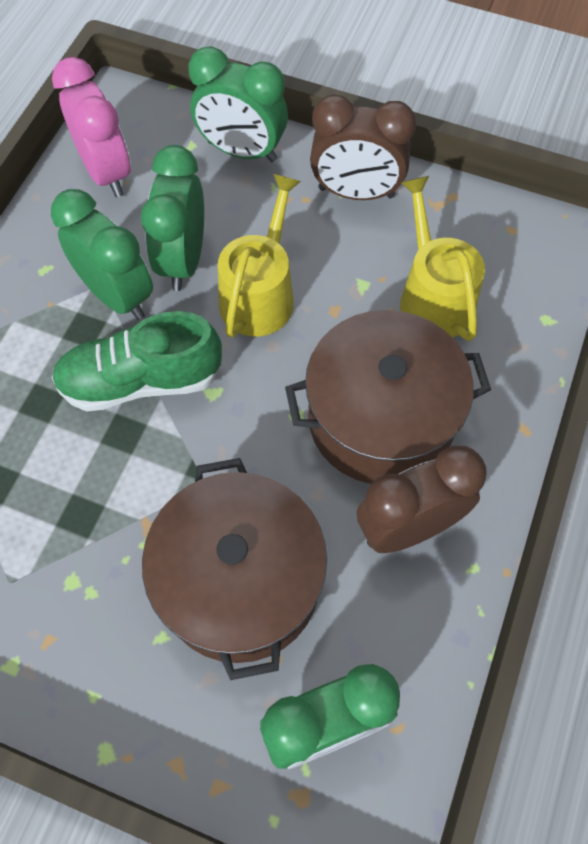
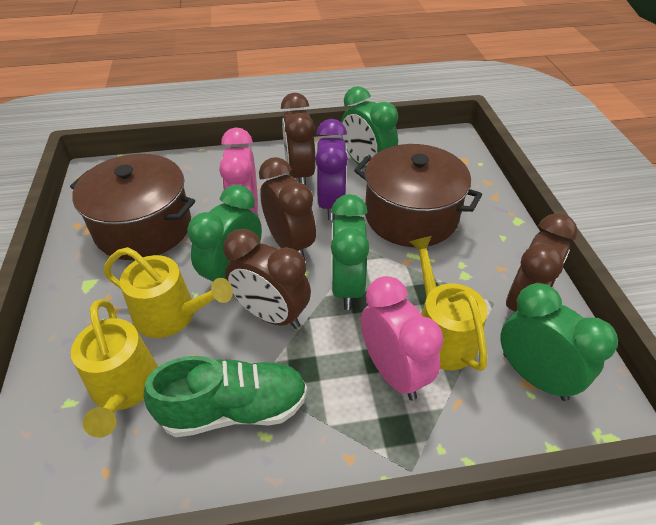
brown clock: 2 -> 4
pink clock: 1 -> 2
purple clock: 0 -> 1
yellow watering can: 2 -> 3

